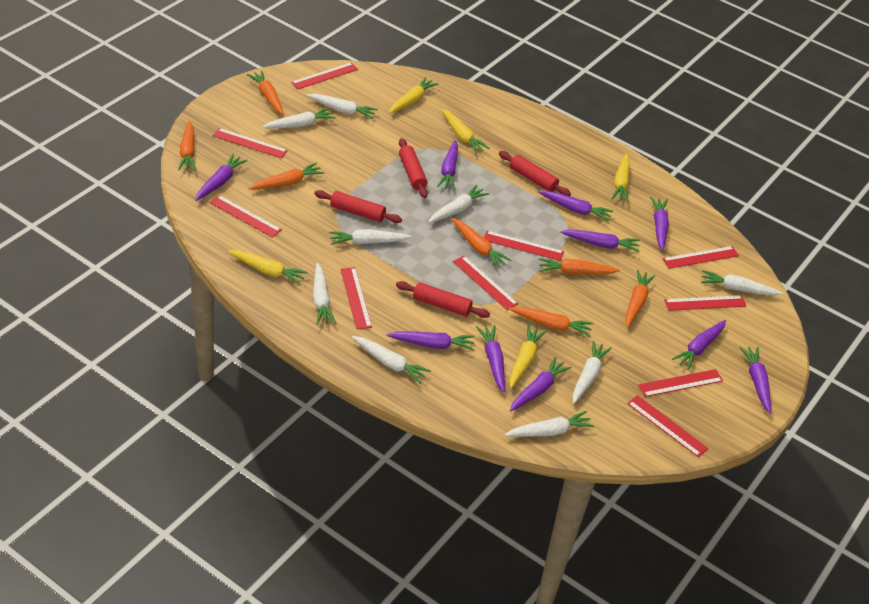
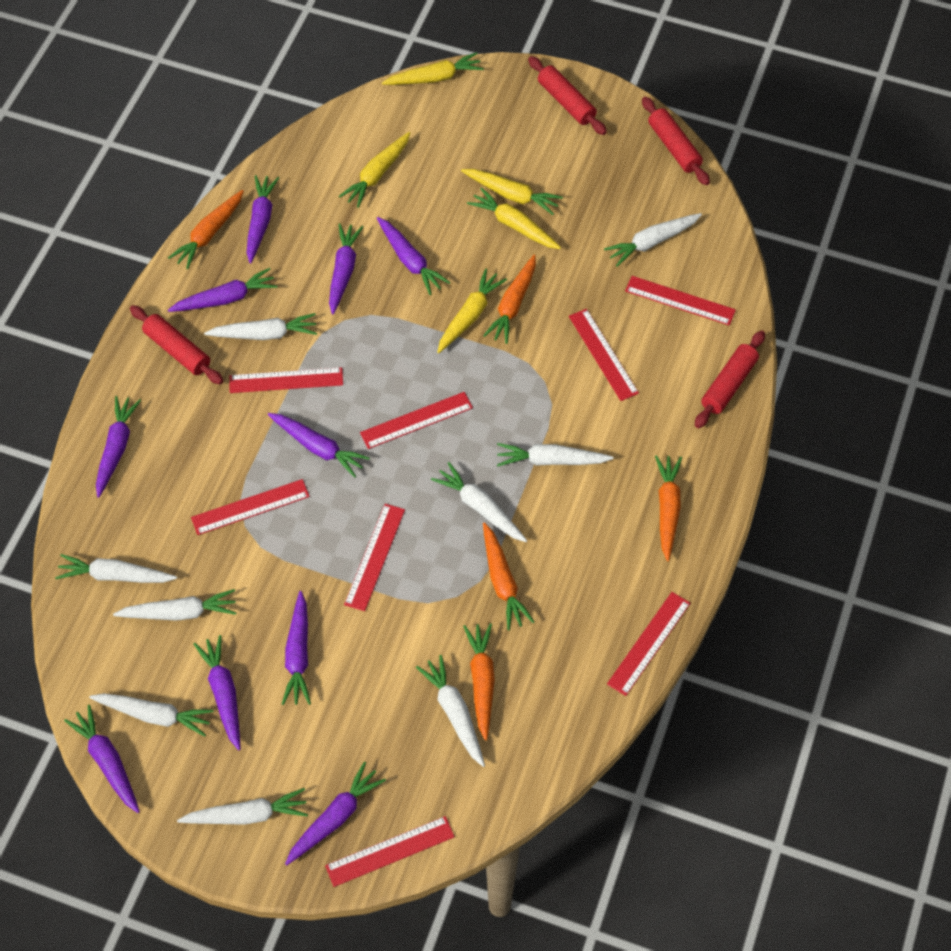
orange carrot: 7 -> 5
red ruler: 10 -> 8

